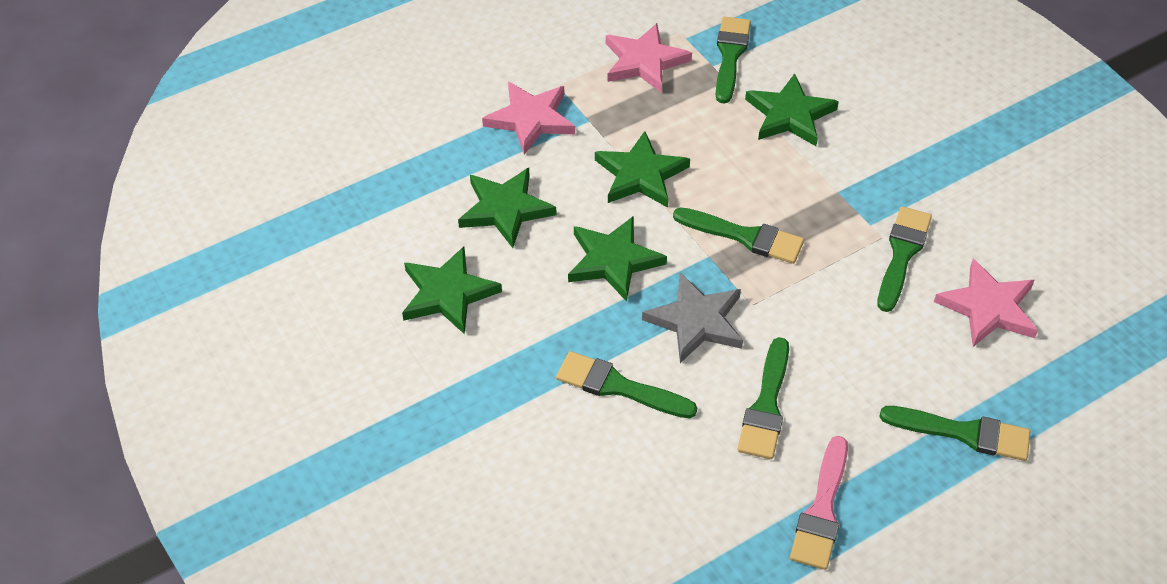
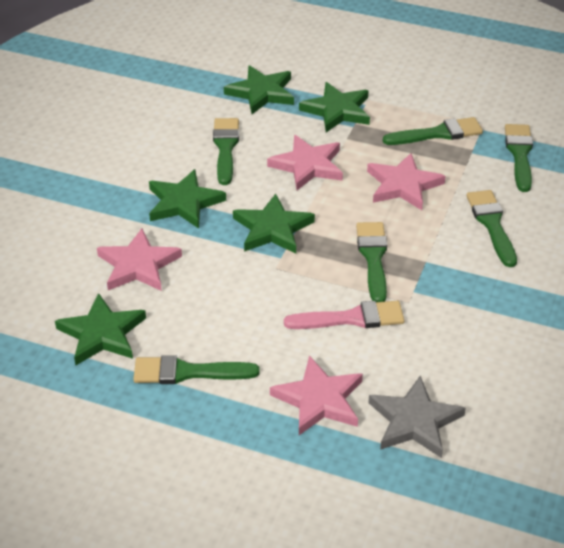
pink star: 3 -> 4

